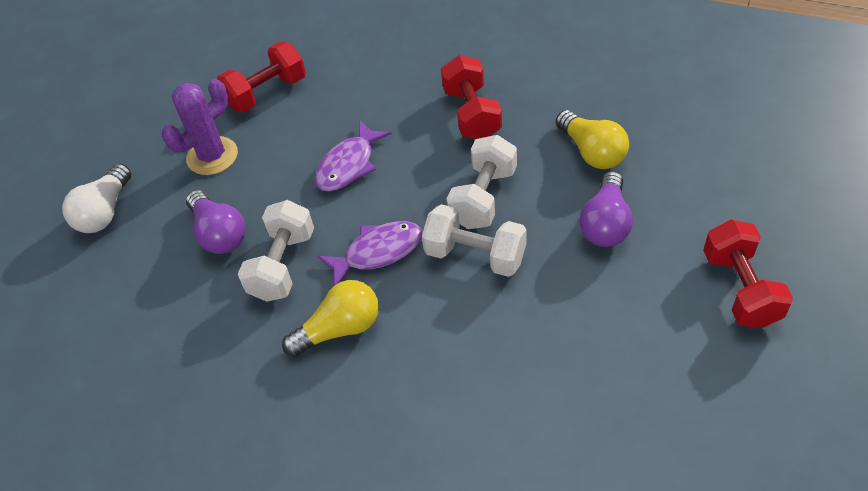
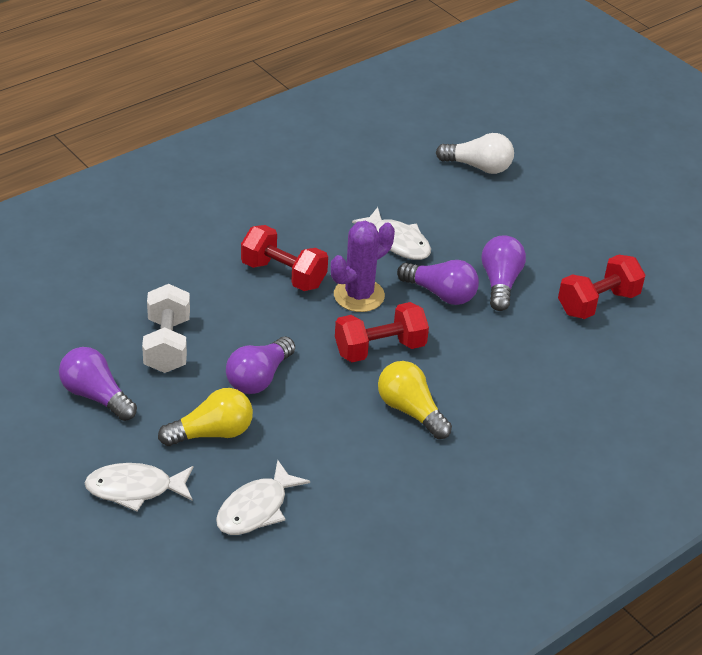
purple fish: 2 -> 0
purple light bulb: 2 -> 4
white dumbbell: 3 -> 1
white fish: 0 -> 3

